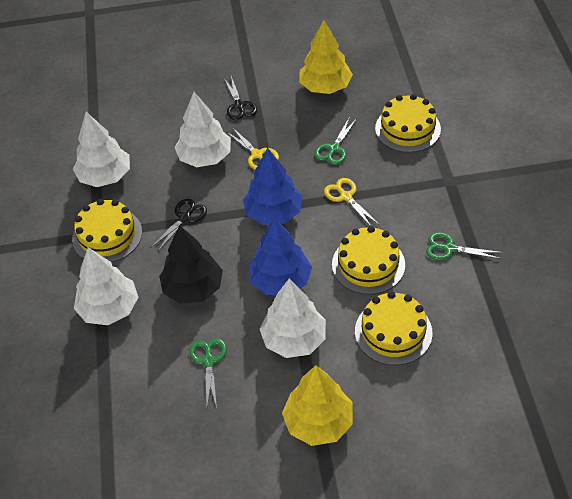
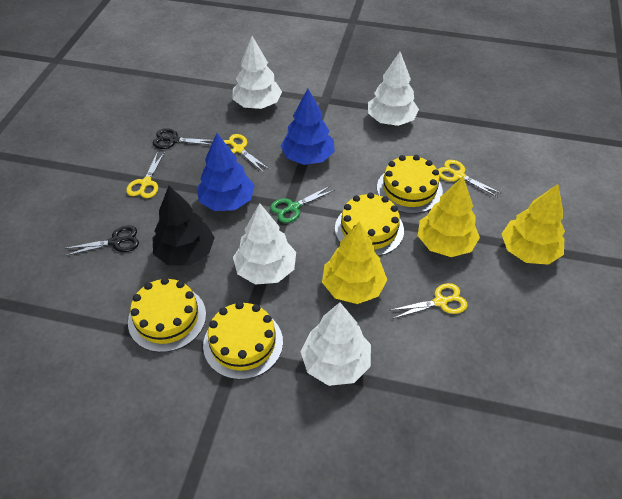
green scissors: 3 -> 1
yellow scissors: 2 -> 4
yellow tree: 2 -> 3

